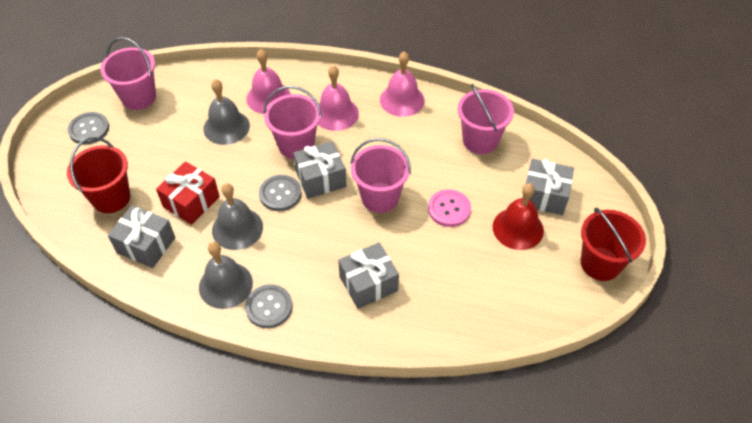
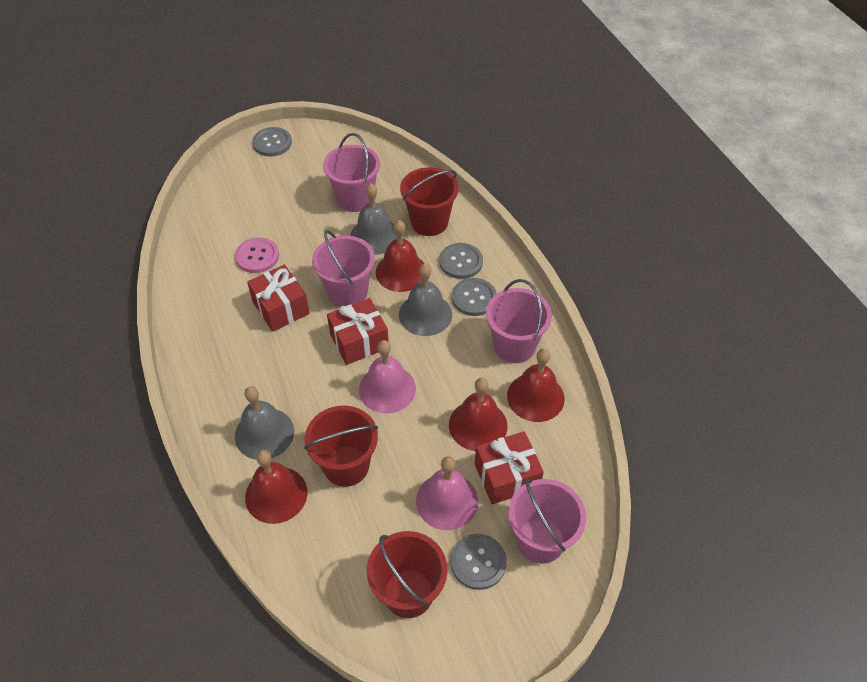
grey button: 3 -> 4
grey gift: 4 -> 0
pink bell: 3 -> 2
red bell: 1 -> 4
red bucket: 2 -> 3
red gift: 1 -> 3

